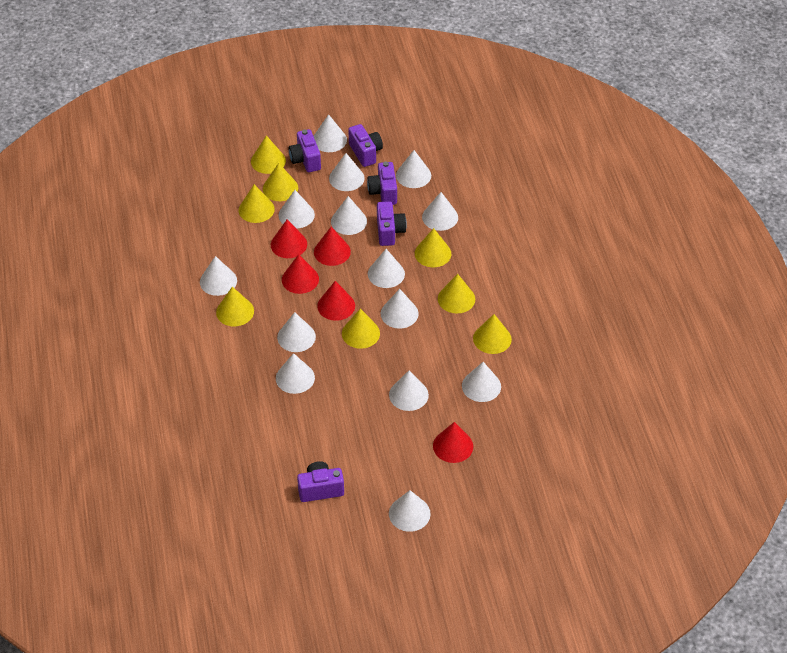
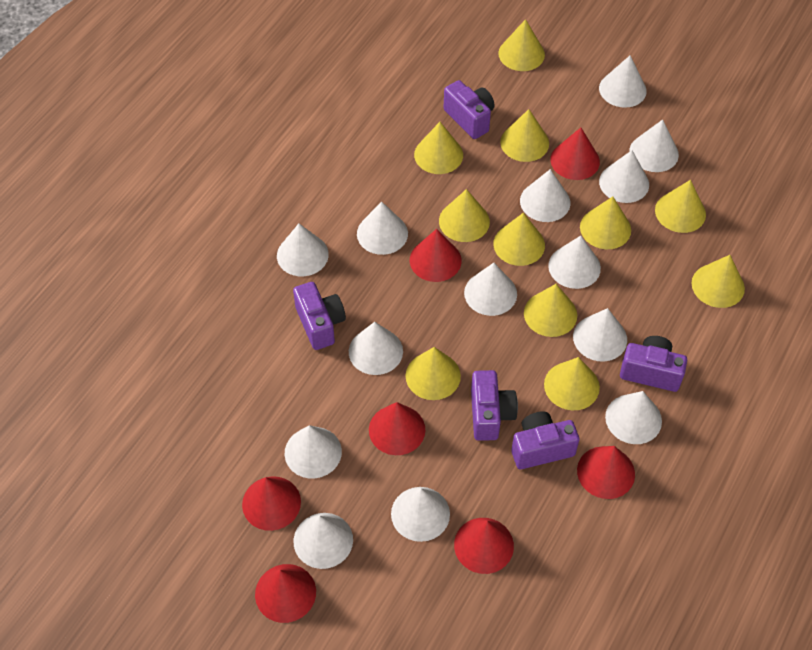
red cone: 5 -> 7
yellow cone: 8 -> 11

